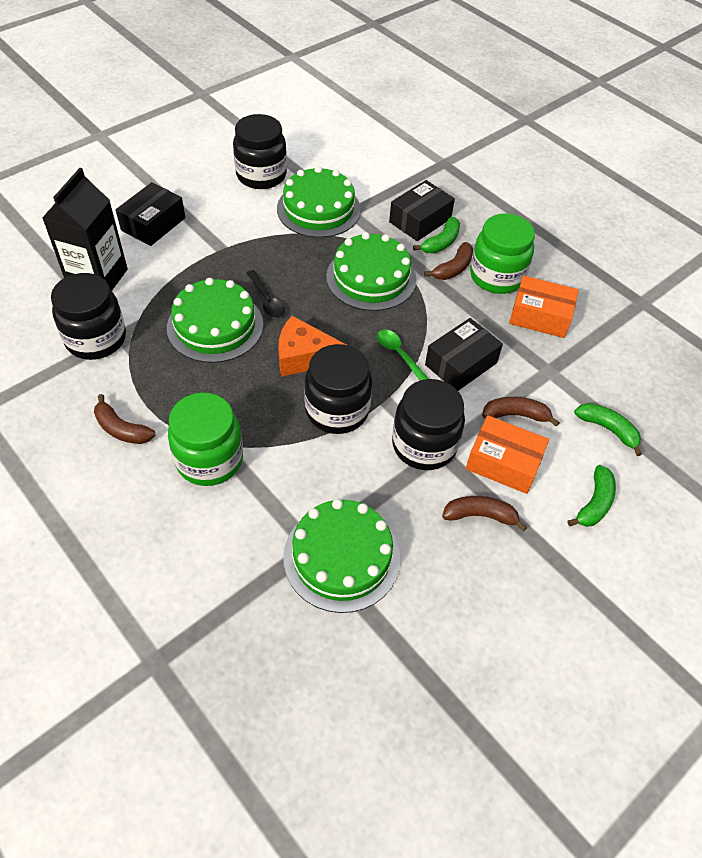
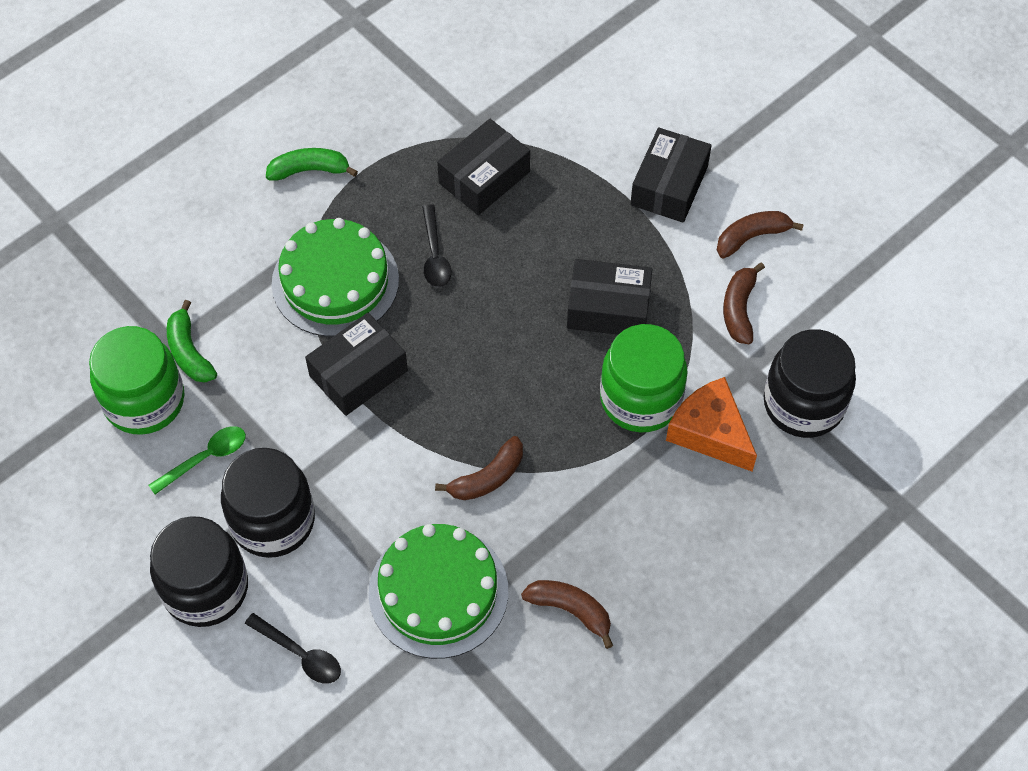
black box: 3 -> 4
black carton: 1 -> 0
black jar: 4 -> 3
black spoon: 1 -> 2
green banana: 3 -> 2
green cake: 4 -> 2
orange box: 2 -> 0

